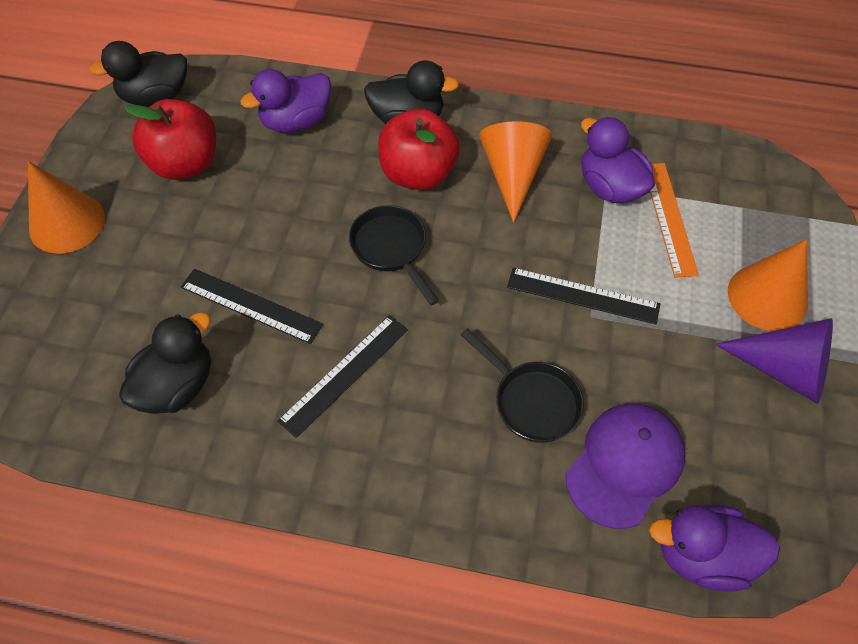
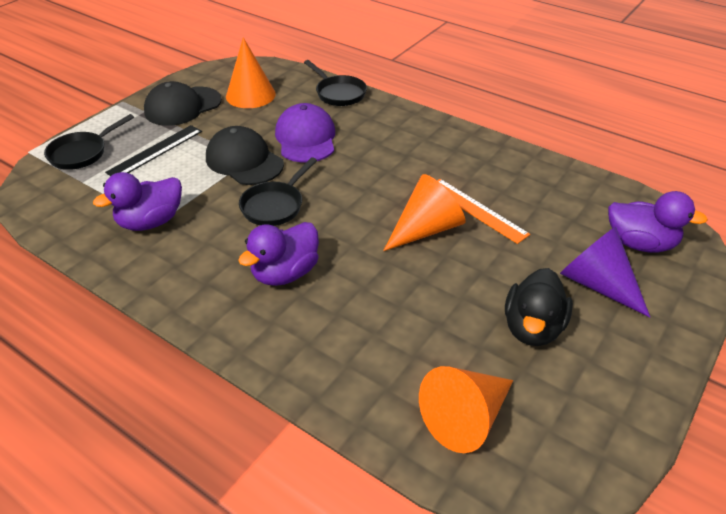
black cap: 0 -> 2
black duck: 3 -> 1
black pan: 2 -> 3
black ruler: 3 -> 1
red apple: 2 -> 0

